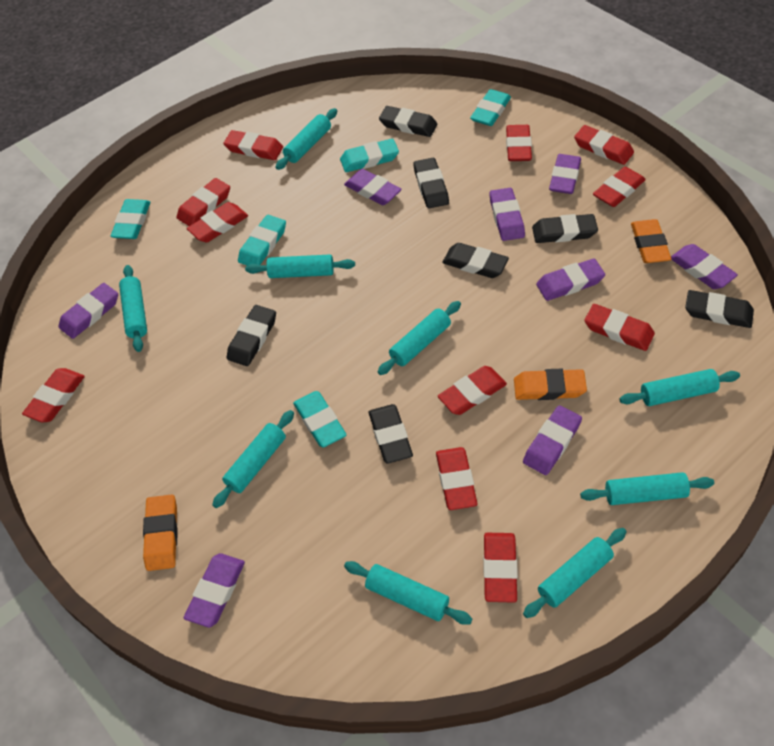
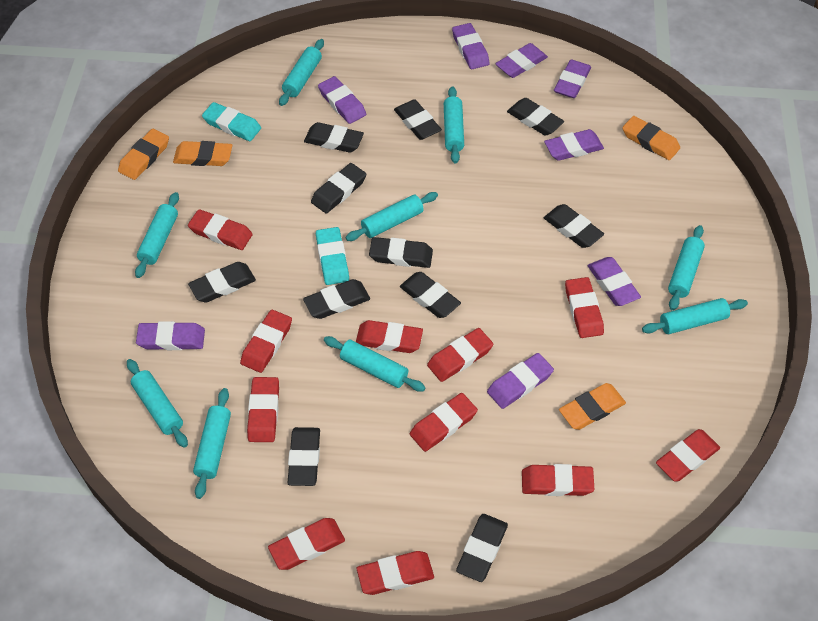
black eraser: 7 -> 11
orange eraser: 3 -> 4
turquoise eraser: 5 -> 2

